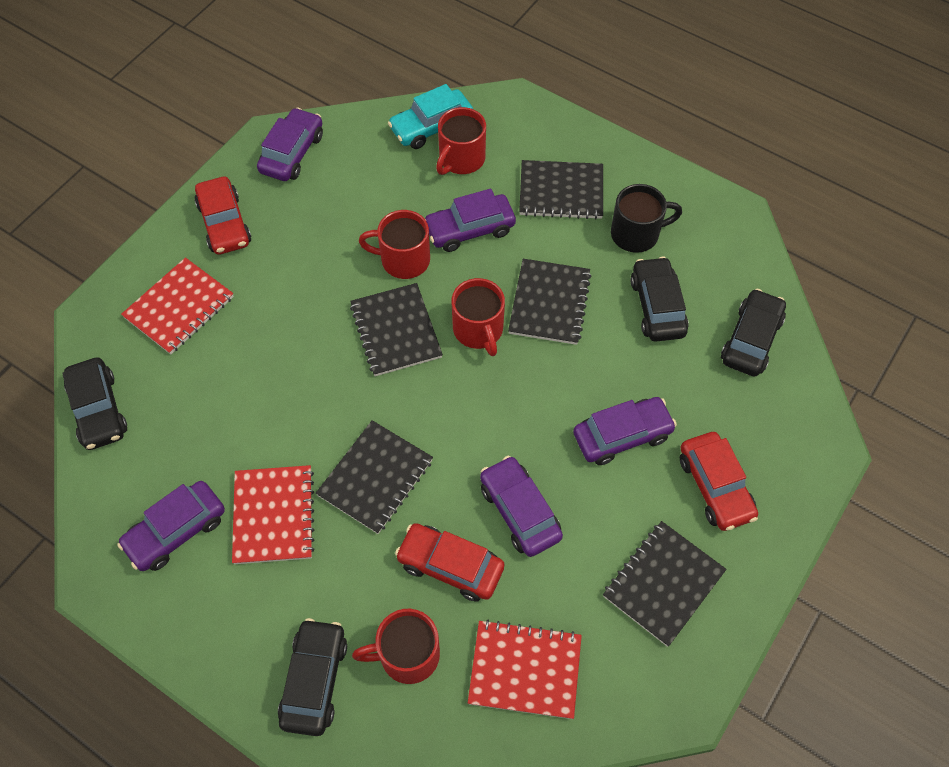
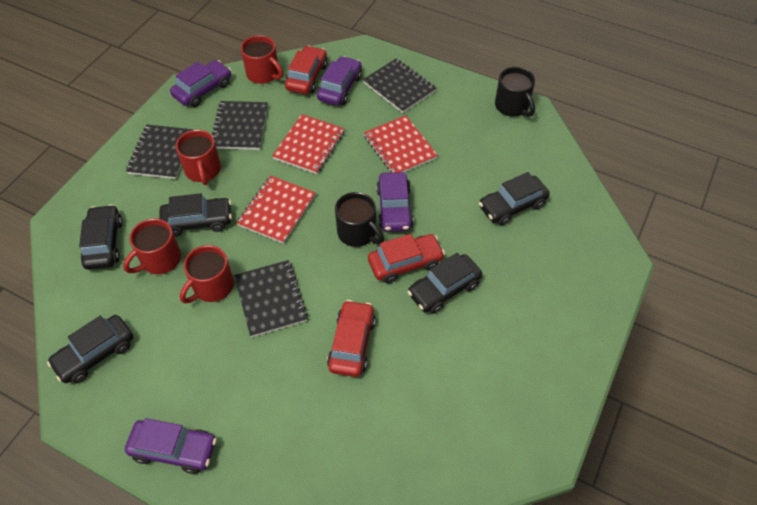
black car: 4 -> 5
black mug: 1 -> 2
black notebook: 5 -> 4
purple car: 5 -> 4
turquoise car: 1 -> 0

